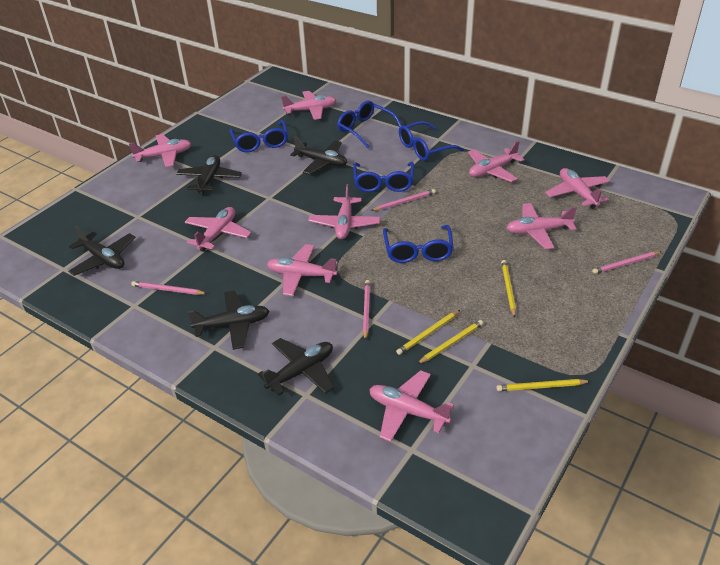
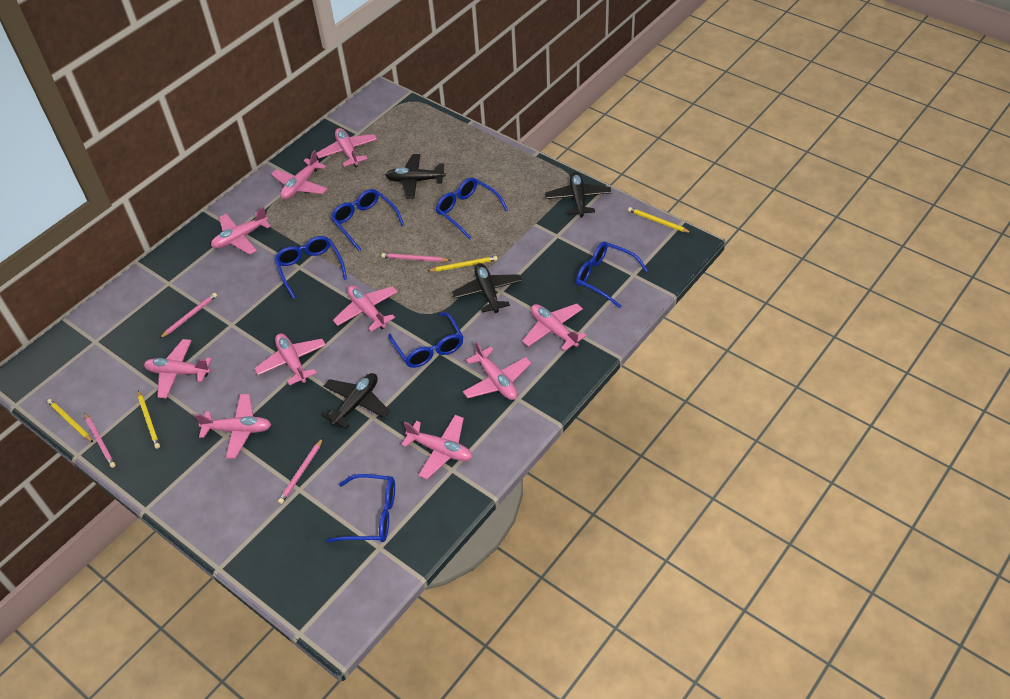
black plane: 5 -> 4
blue glasses: 5 -> 6
pink plane: 9 -> 10

